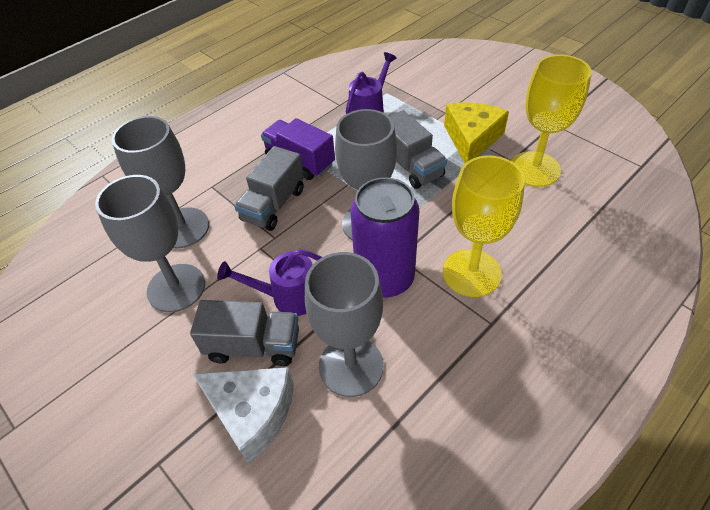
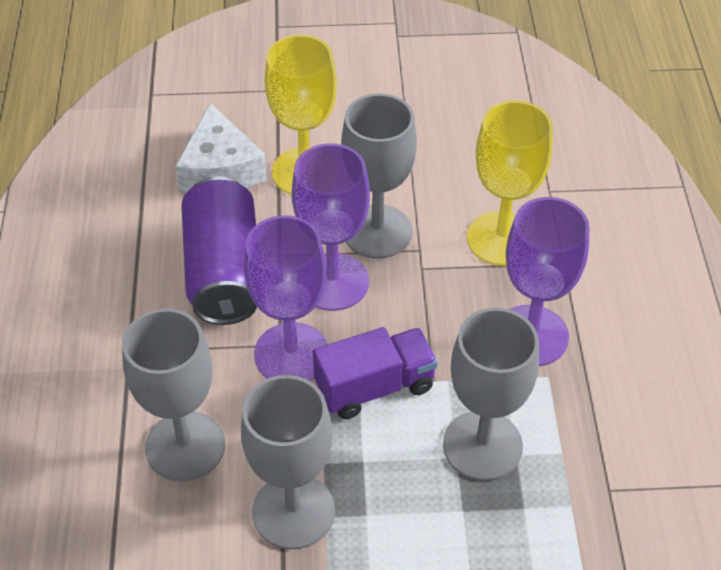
grey truck: 3 -> 0
purple goblet: 0 -> 3
purple watering can: 2 -> 0
yellow cheese: 1 -> 0

